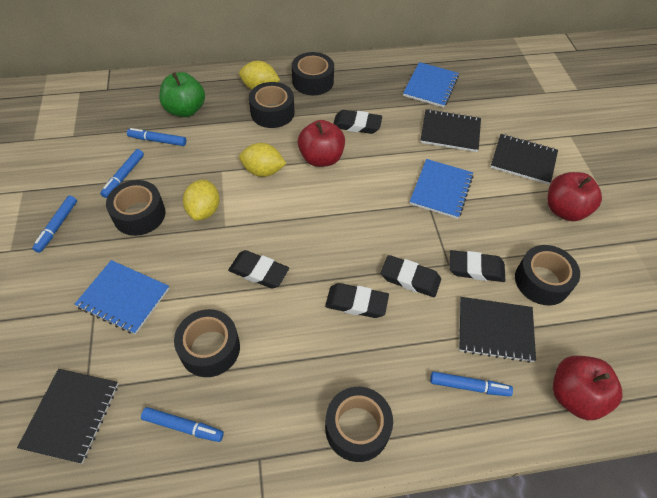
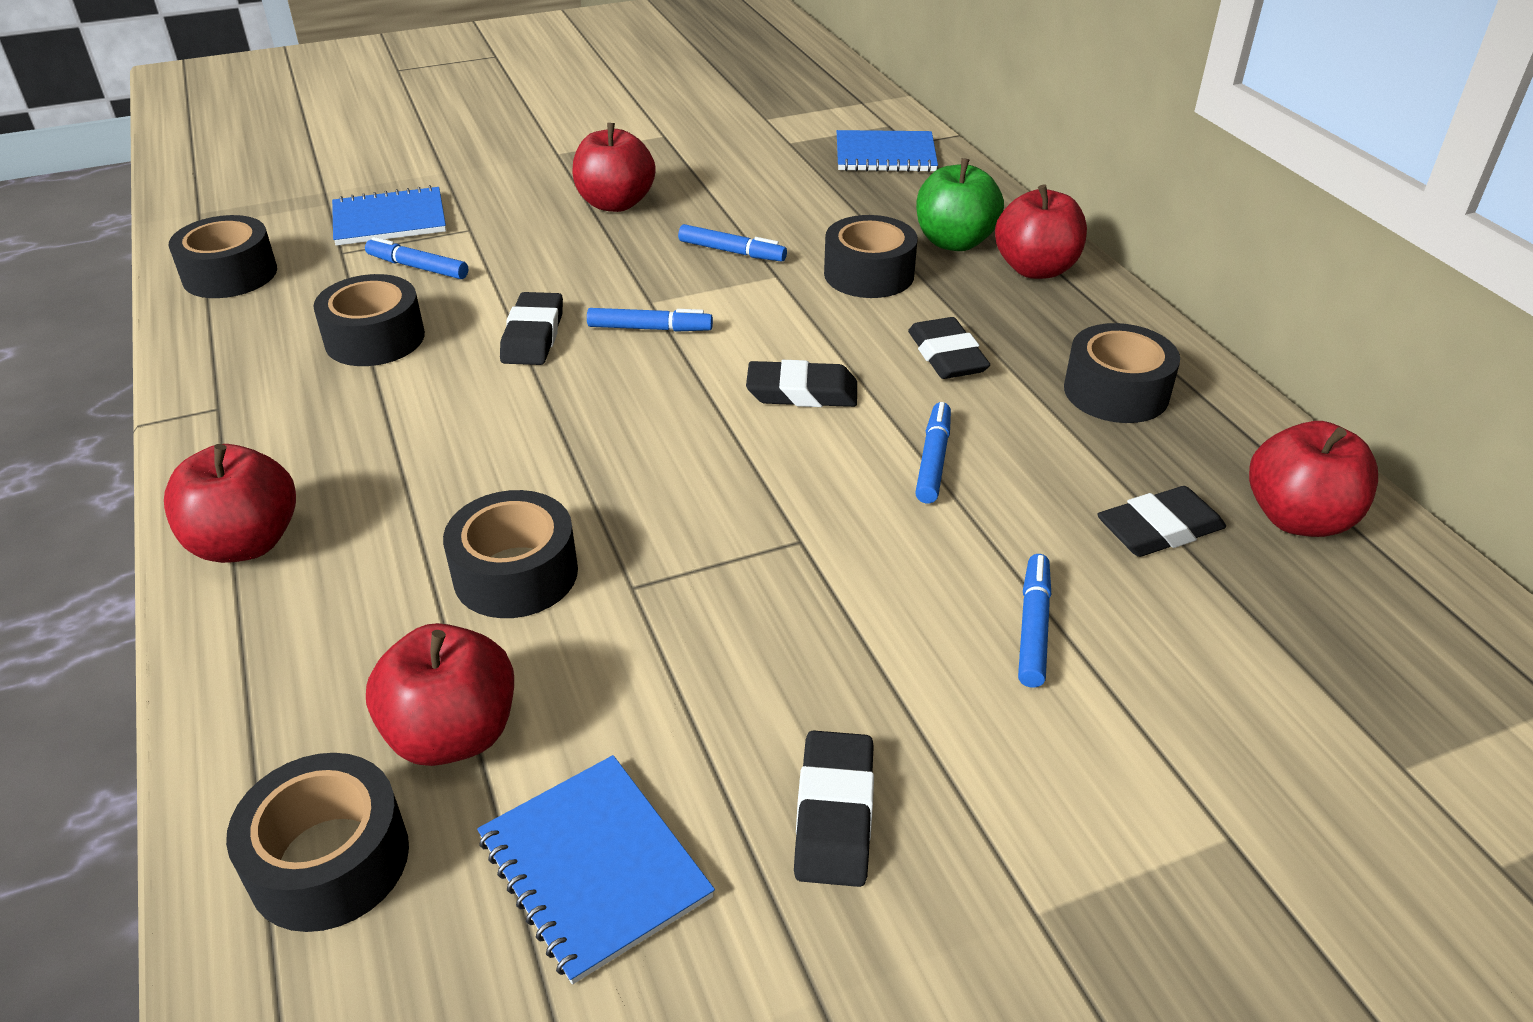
black notebook: 4 -> 0
red apple: 3 -> 5
yellow lemon: 3 -> 0

